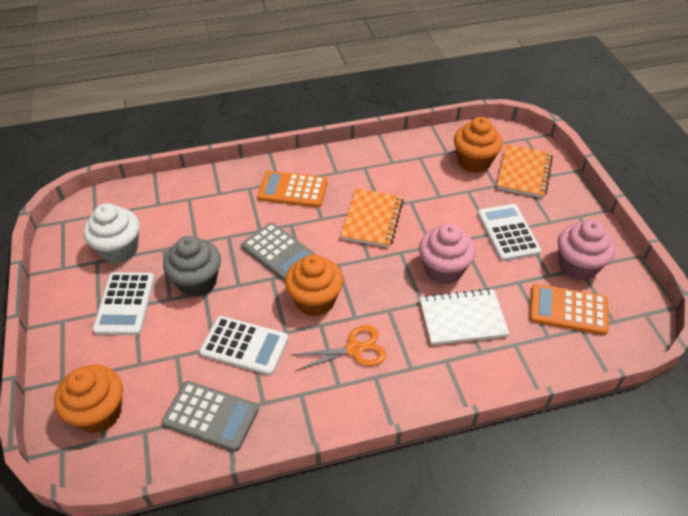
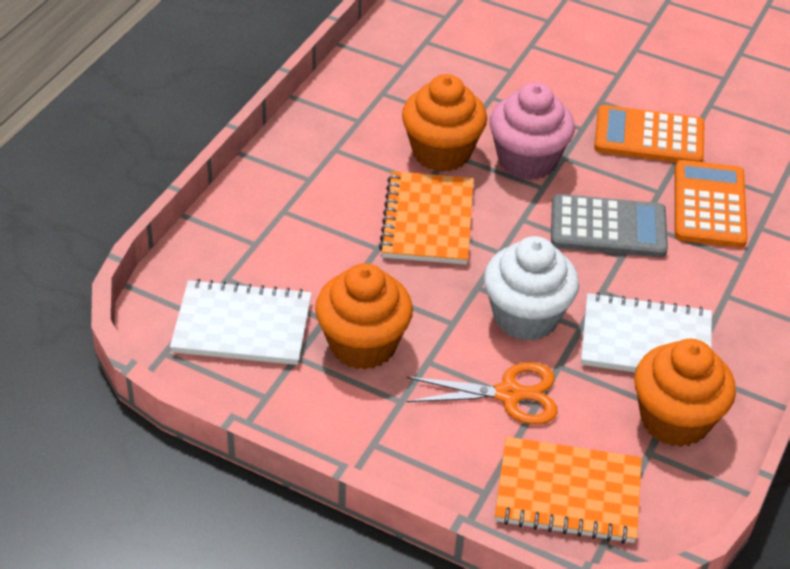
grey calculator: 2 -> 1
grey cupcake: 1 -> 0
pink cupcake: 2 -> 1
white calculator: 3 -> 0
white notebook: 1 -> 2

